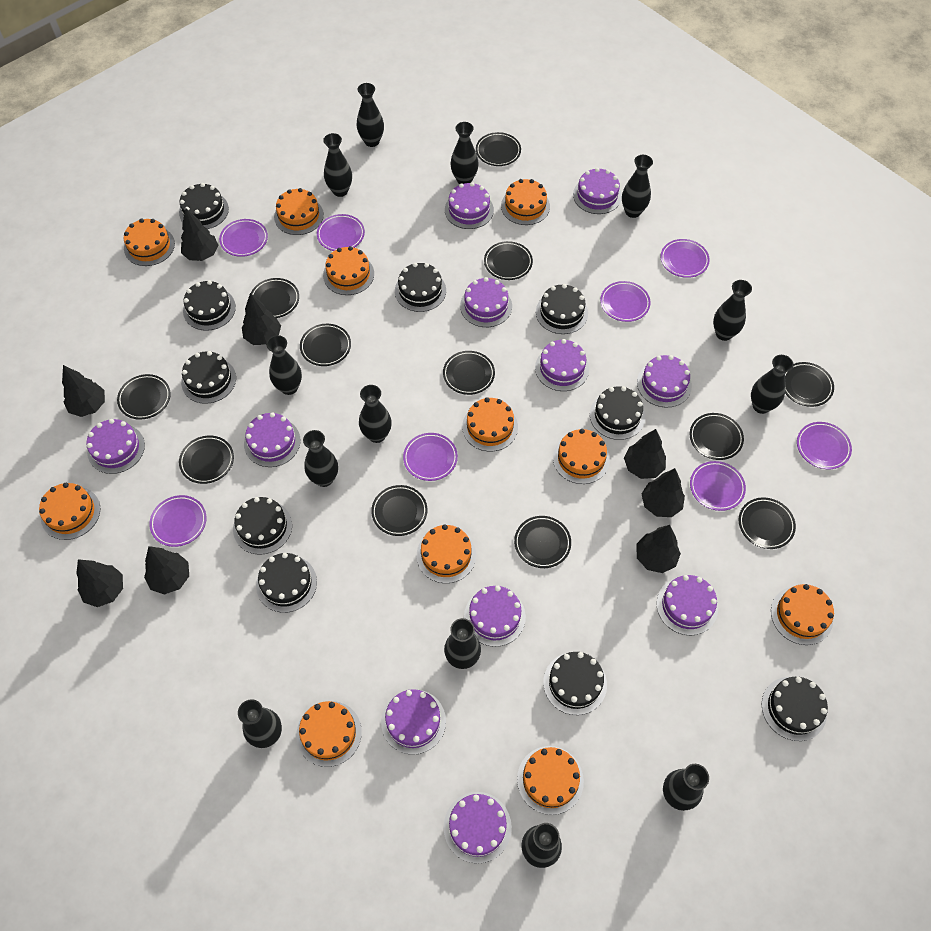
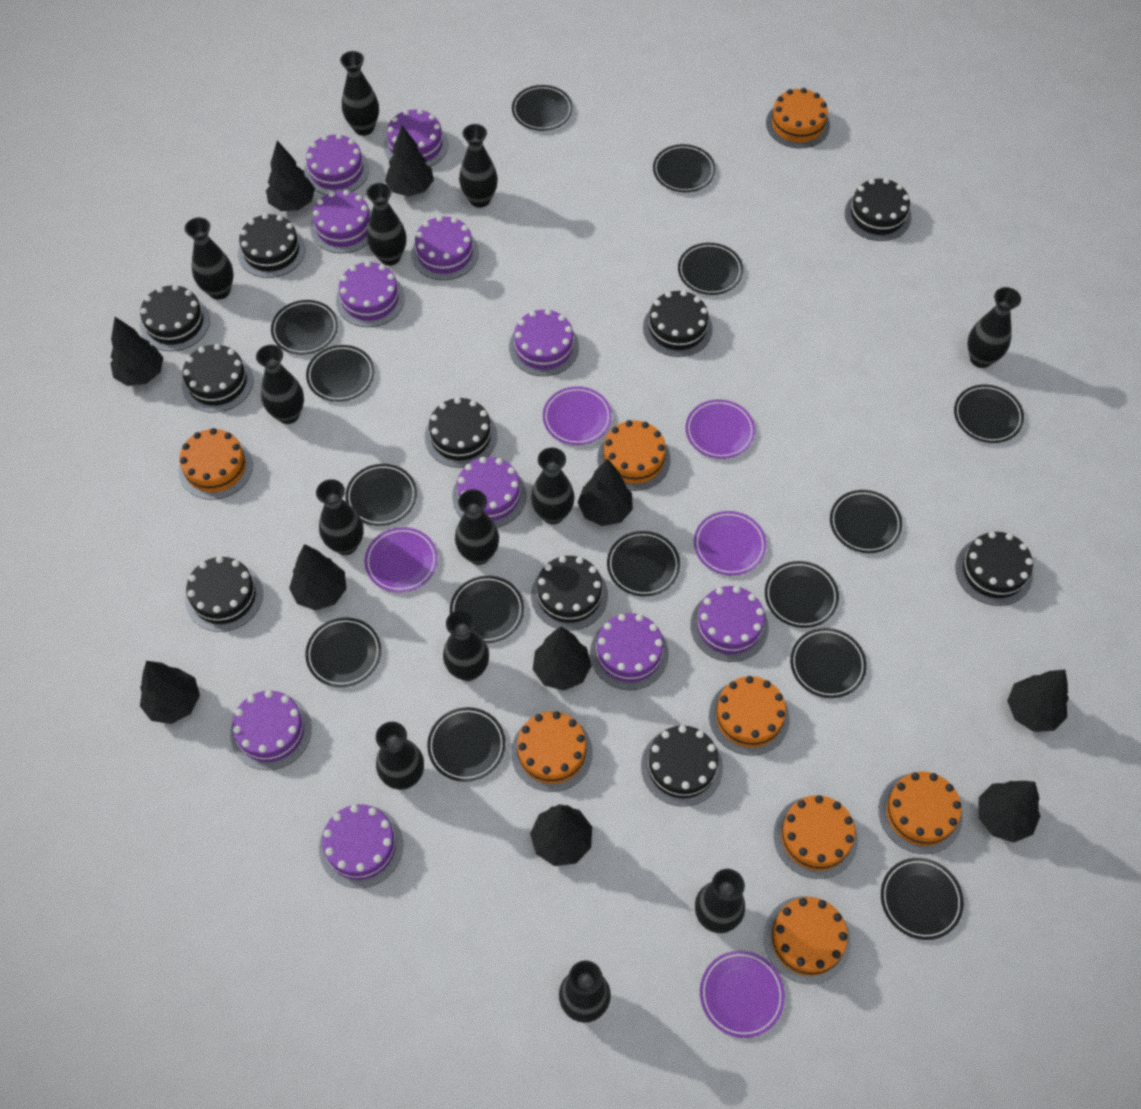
black plate: 12 -> 15
black tree: 8 -> 10
orange cake: 11 -> 8
purple plate: 8 -> 5

